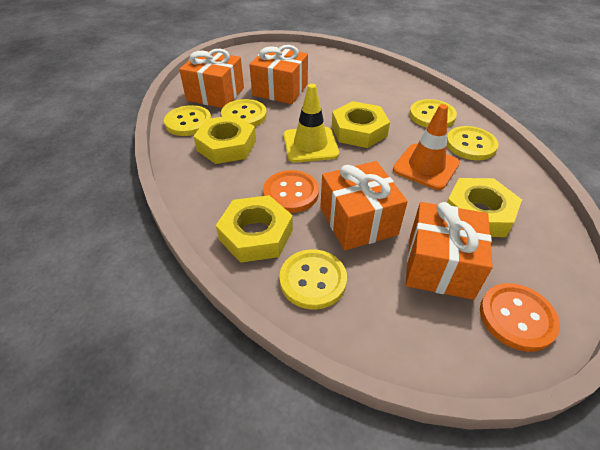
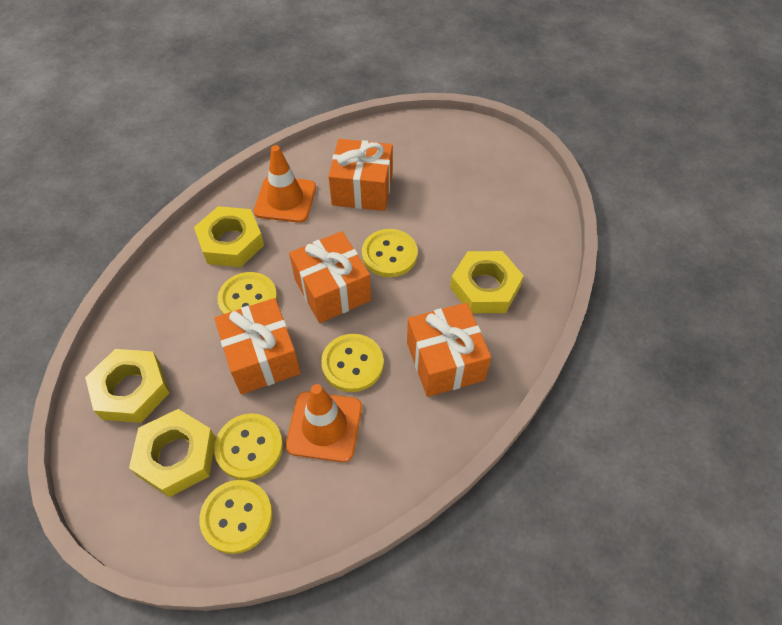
orange button: 2 -> 0
orange traffic cone: 1 -> 2
yellow traffic cone: 1 -> 0

